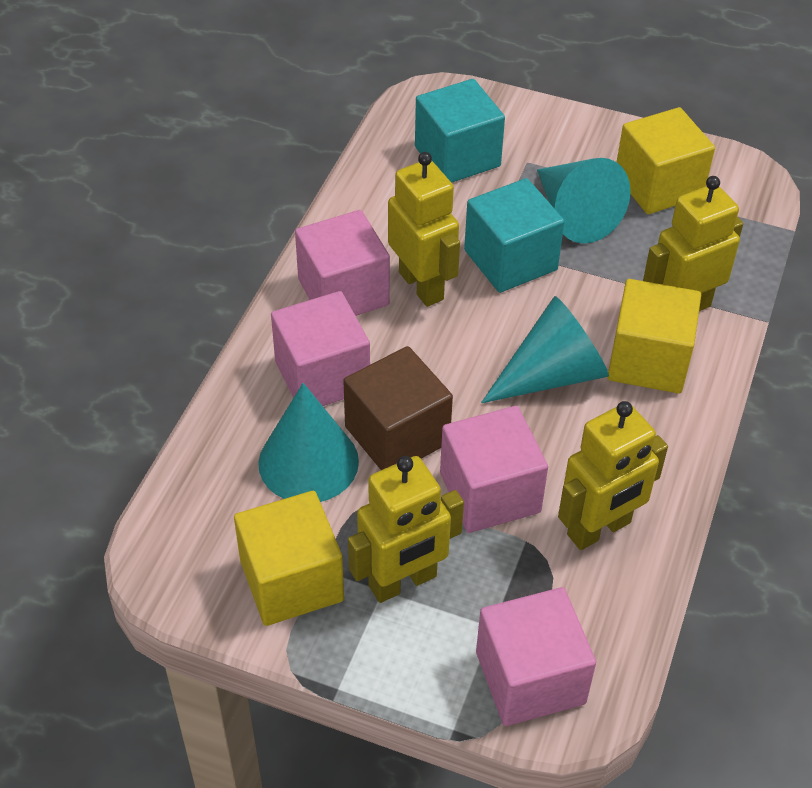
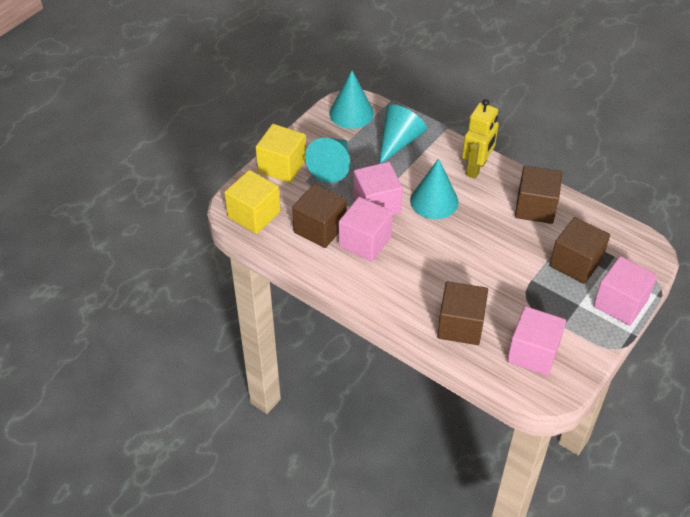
brown cube: 1 -> 4
turquoise cone: 3 -> 4
turquoise cube: 2 -> 0
yellow cube: 3 -> 2
yellow robot: 4 -> 1

